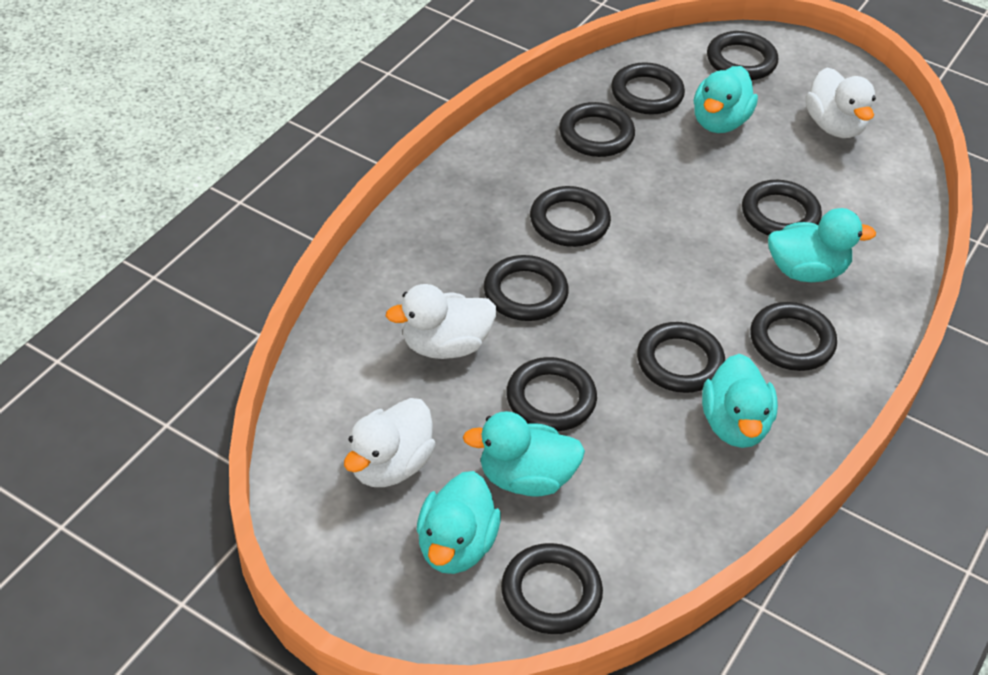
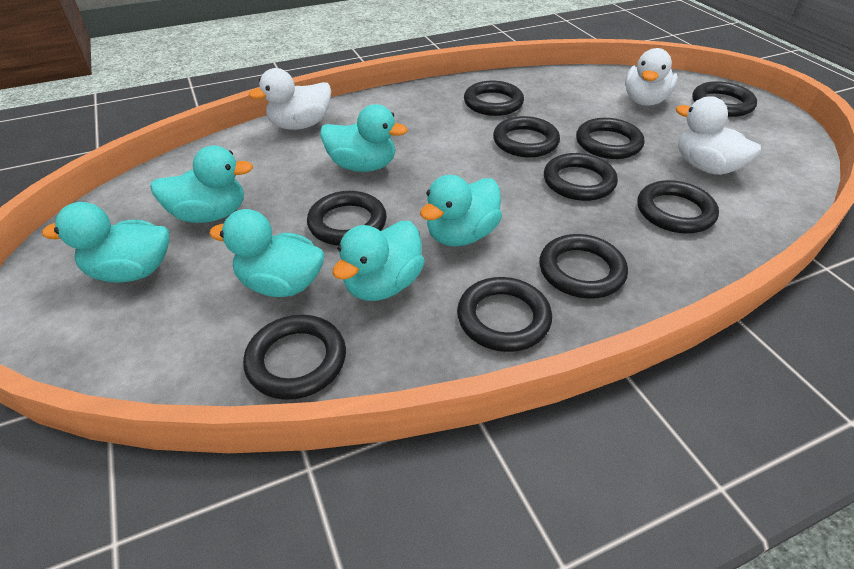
turquoise duck: 5 -> 6

